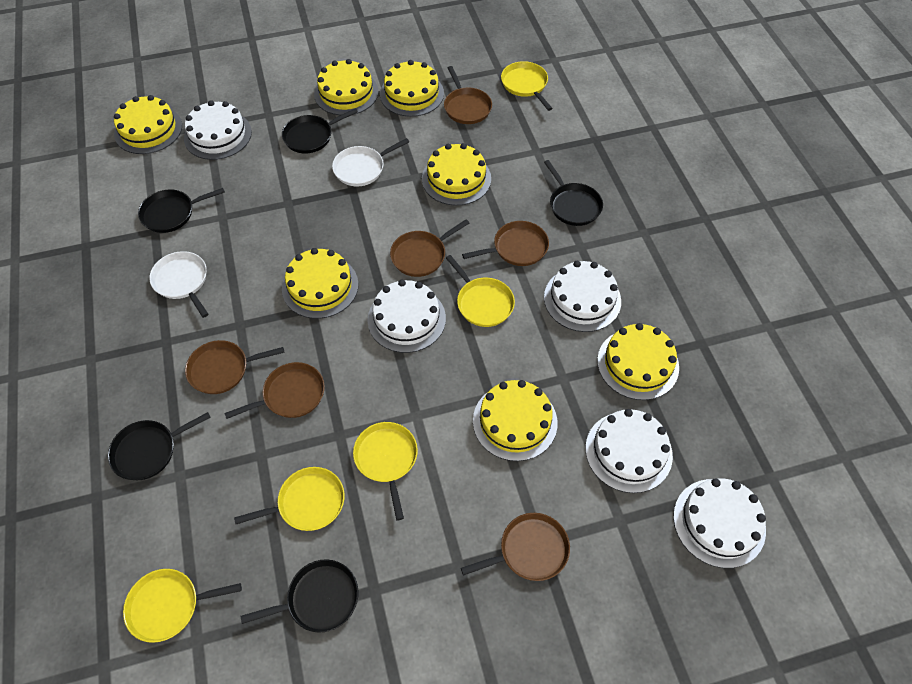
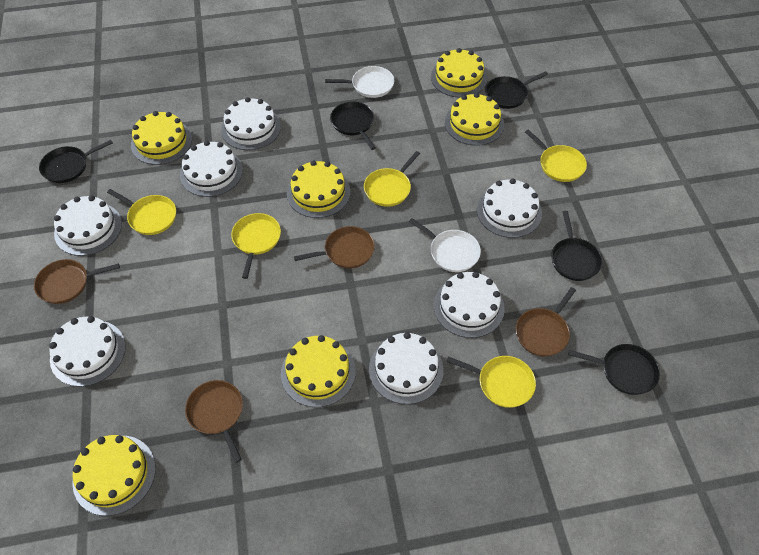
brown pan: 6 -> 4
white cake: 5 -> 7
yellow cake: 7 -> 6

